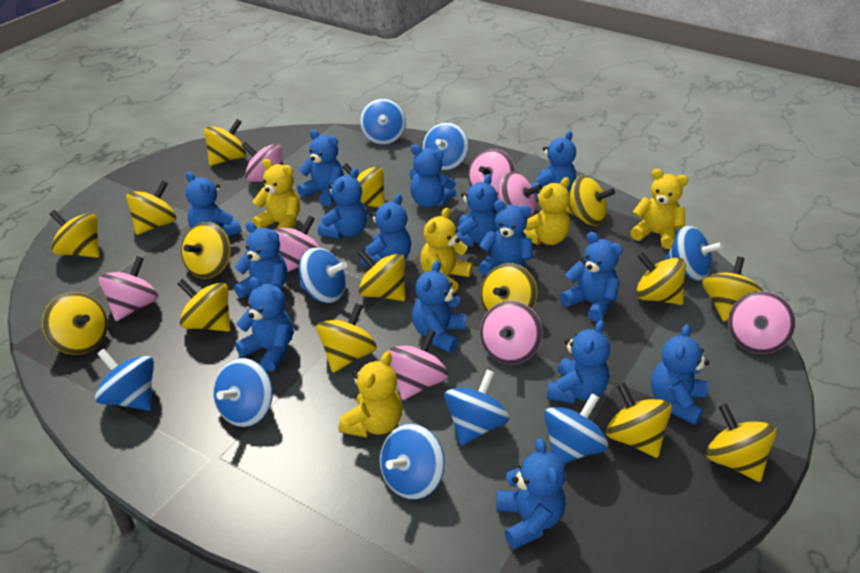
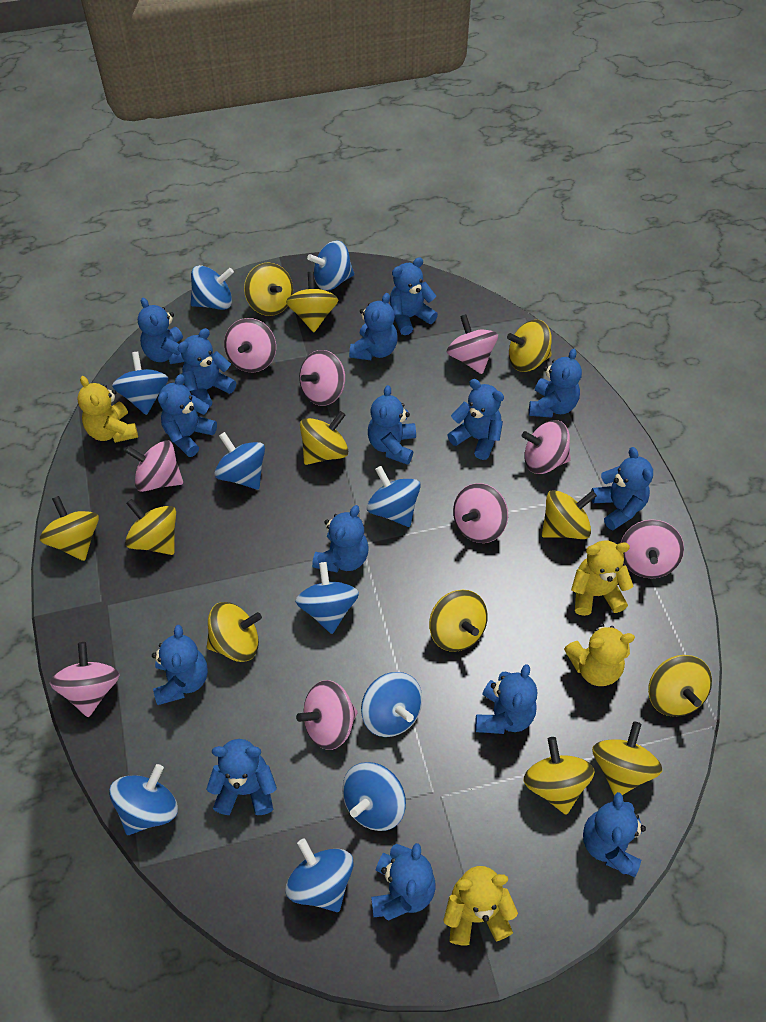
blue spinning top: 9 -> 10
pink spinning top: 8 -> 9
yellow spinning top: 15 -> 12
yellow teddy bear: 5 -> 4

